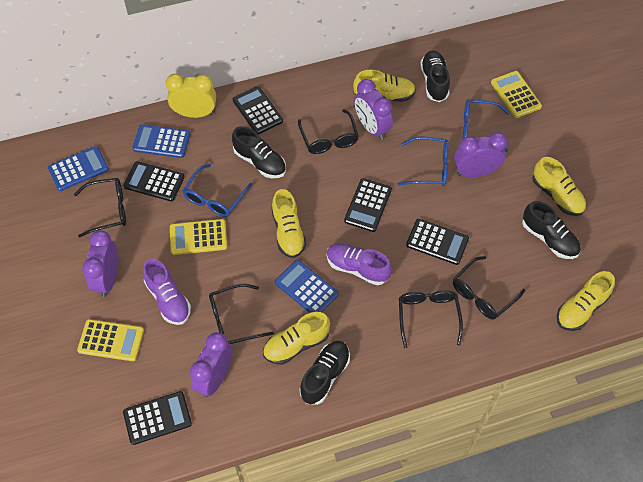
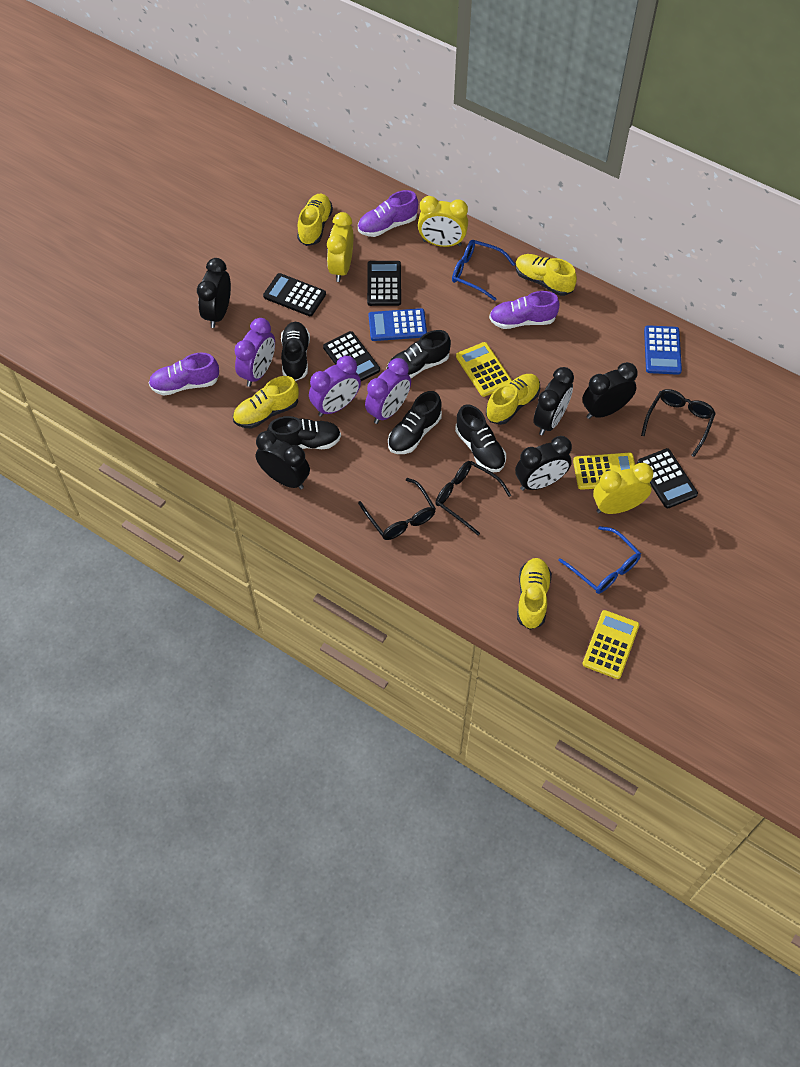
black calculator: 5 -> 4
black clock: 0 -> 5
black glasses: 5 -> 3
black shoe: 4 -> 5
blue calculator: 3 -> 2
blue glasses: 3 -> 2
purple clock: 4 -> 3
purple shoe: 2 -> 3
yellow clock: 1 -> 3

